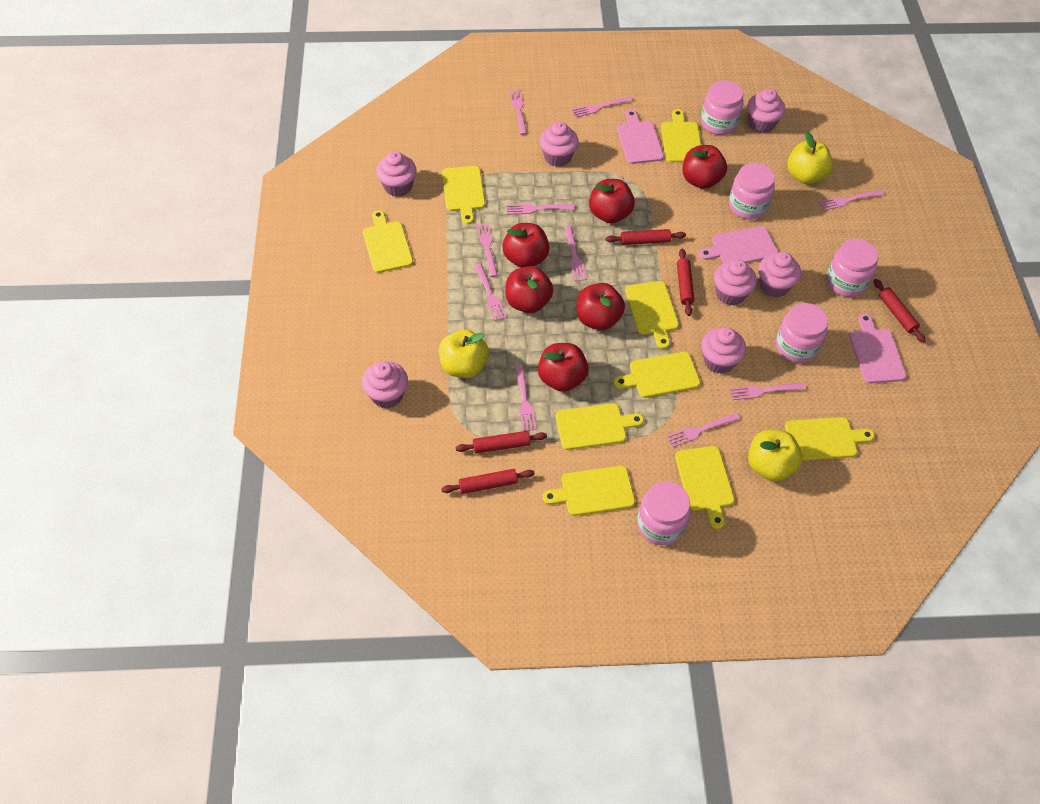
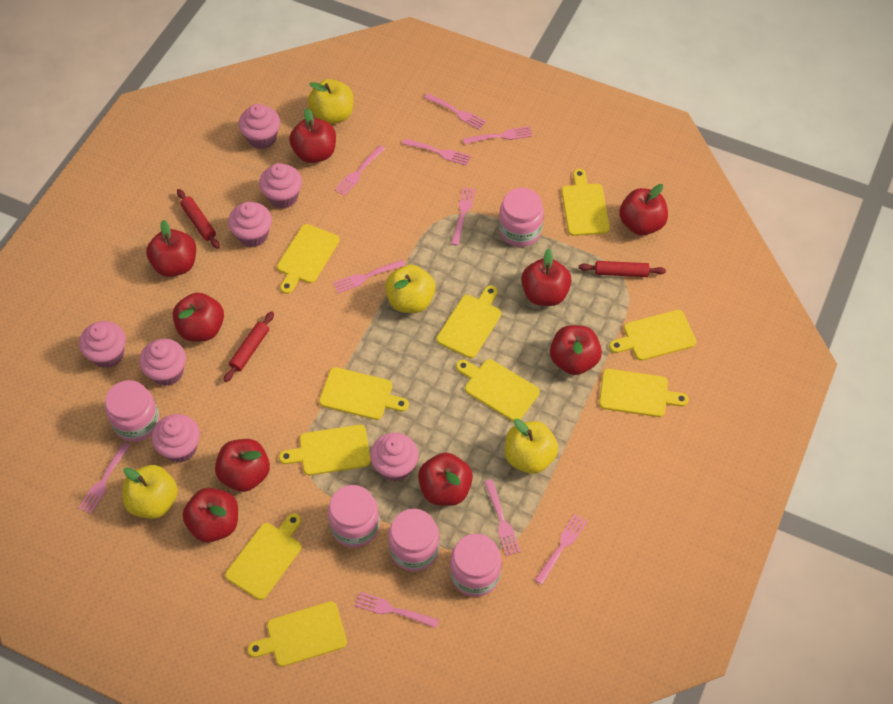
pink cutting board: 3 -> 0
red apple: 6 -> 9
red rolling pin: 5 -> 3
yellow apple: 3 -> 4
yellow cutting board: 9 -> 10

